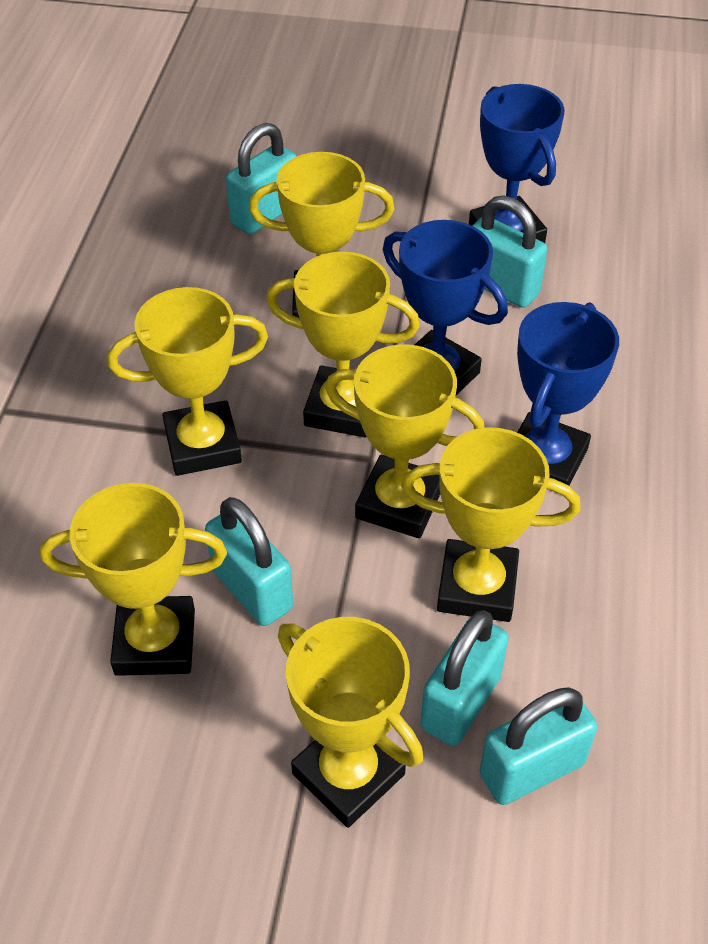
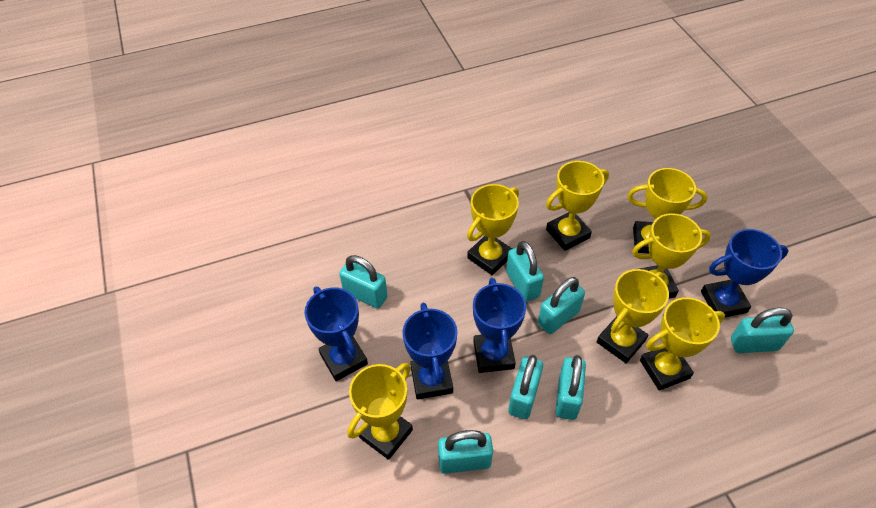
blue trophy: 3 -> 4
turquoise padlock: 5 -> 7

